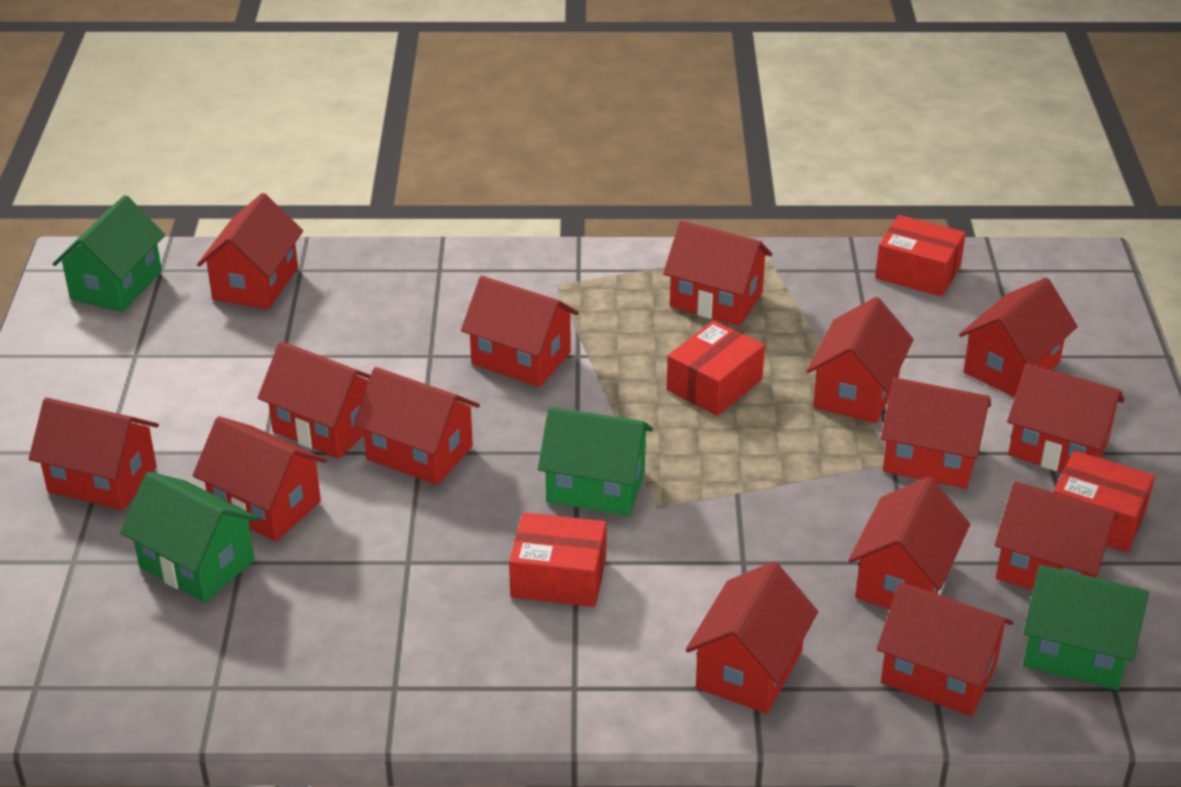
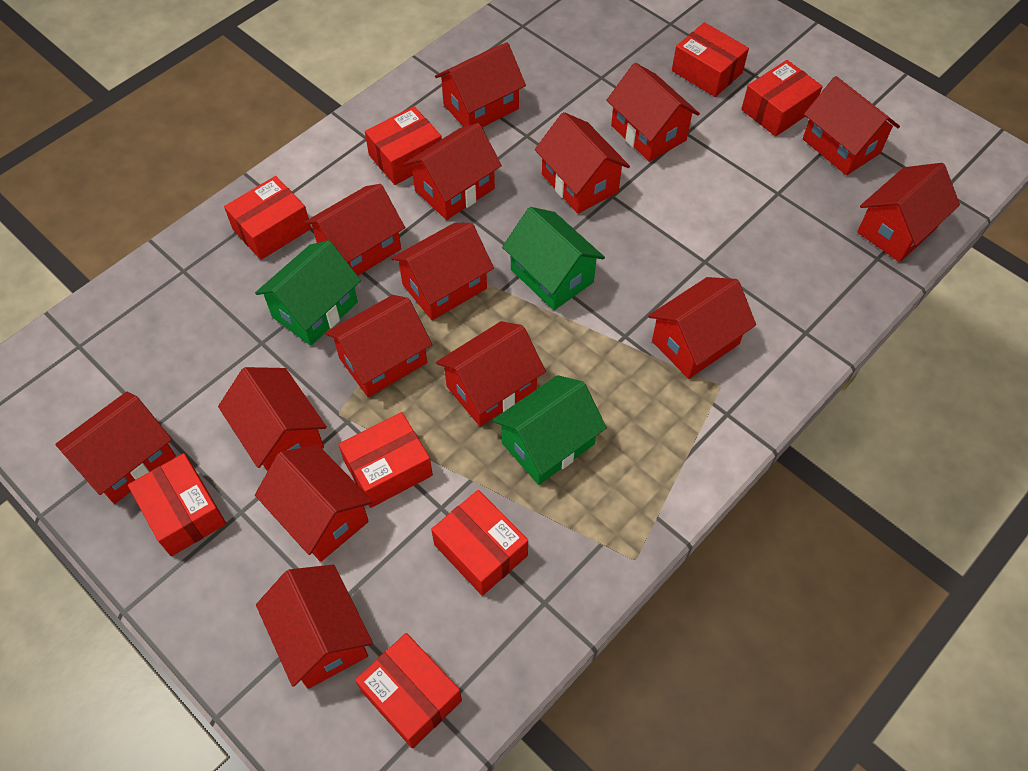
green house: 4 -> 3
red box: 4 -> 8

